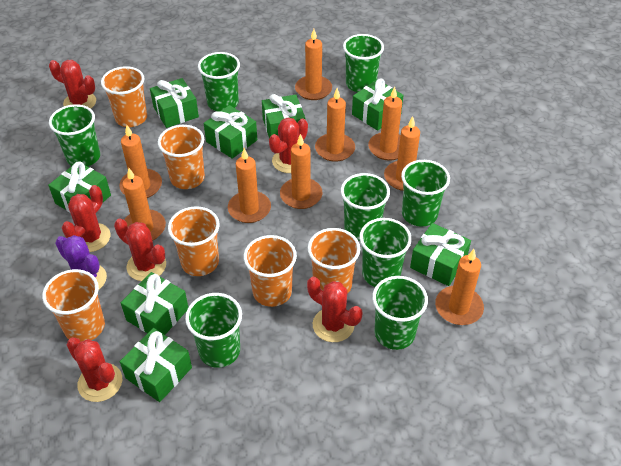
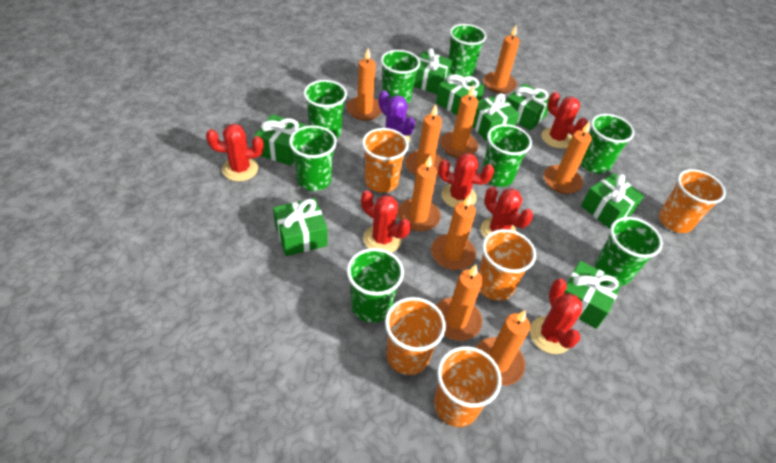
orange cup: 6 -> 5

